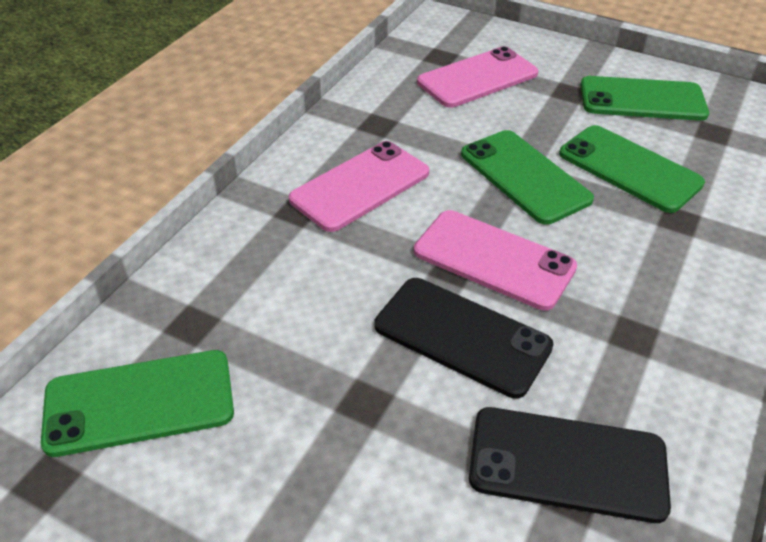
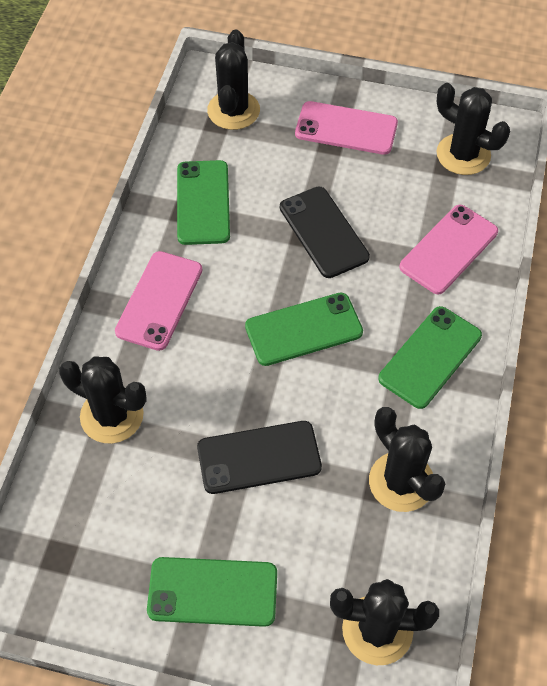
black cactus: 0 -> 5

